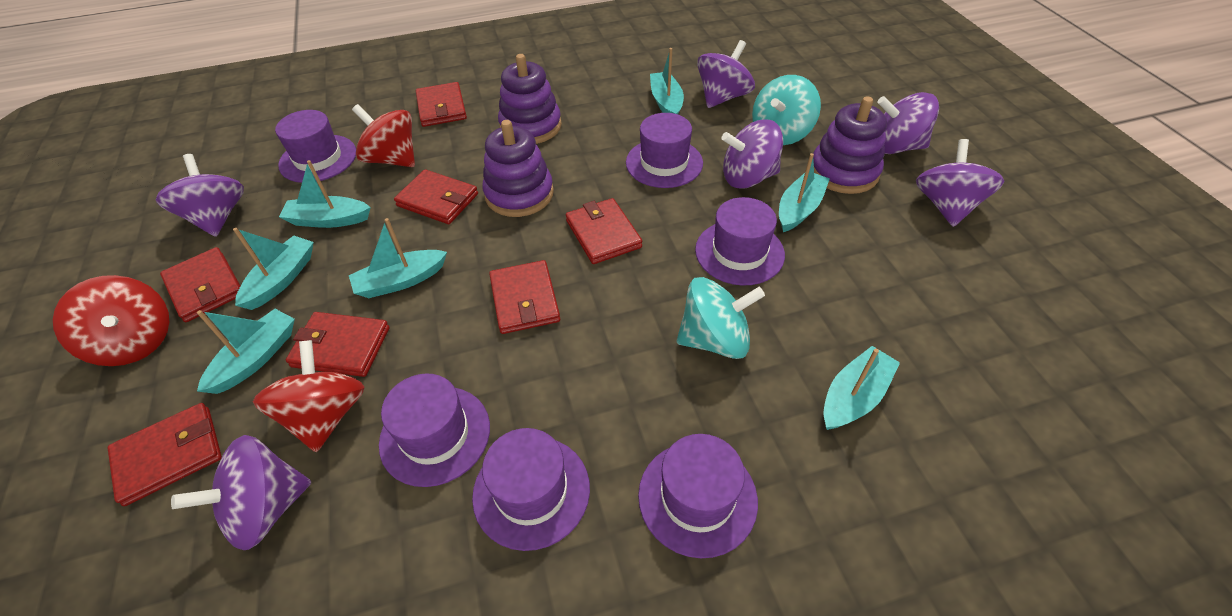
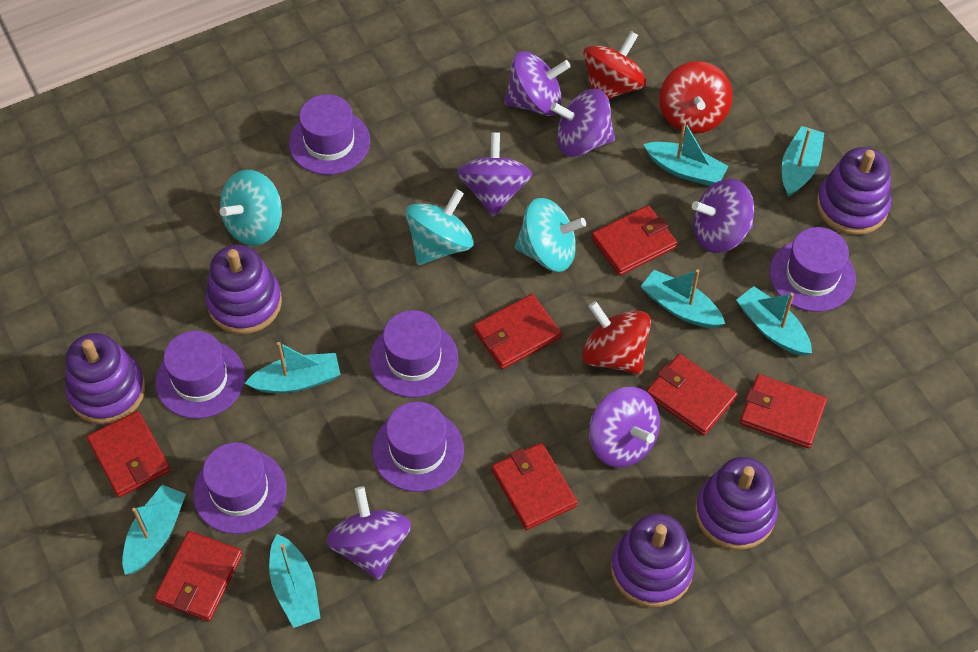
purple stacking toy: 3 -> 5
turquoise spinning top: 2 -> 3

